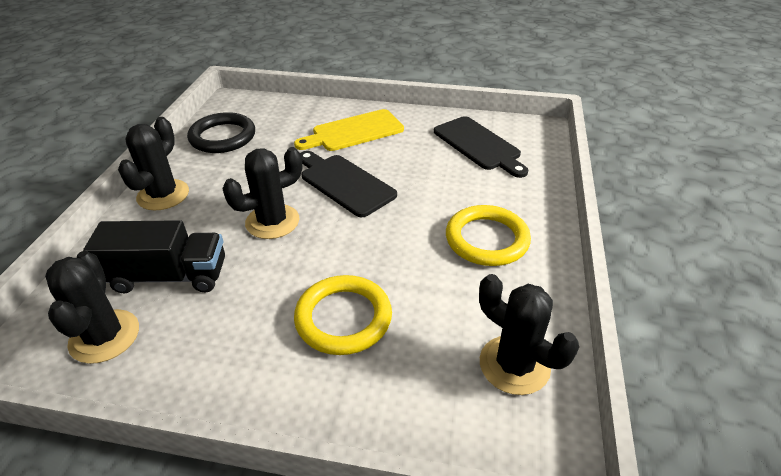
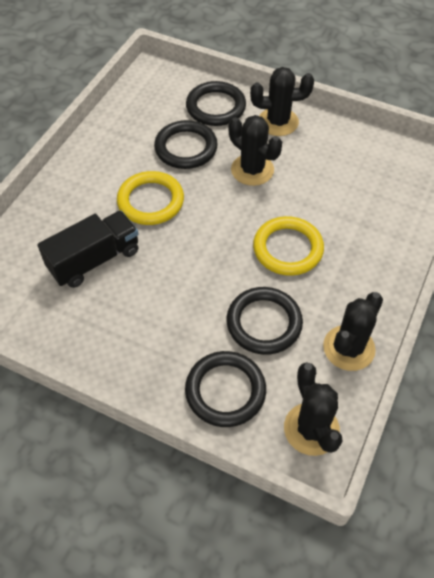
black cutting board: 2 -> 0
black ring: 1 -> 4
yellow cutting board: 1 -> 0

